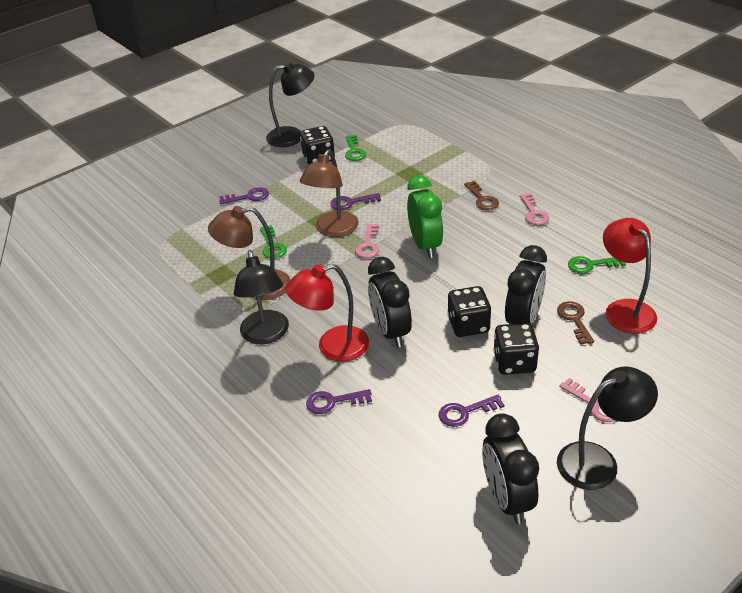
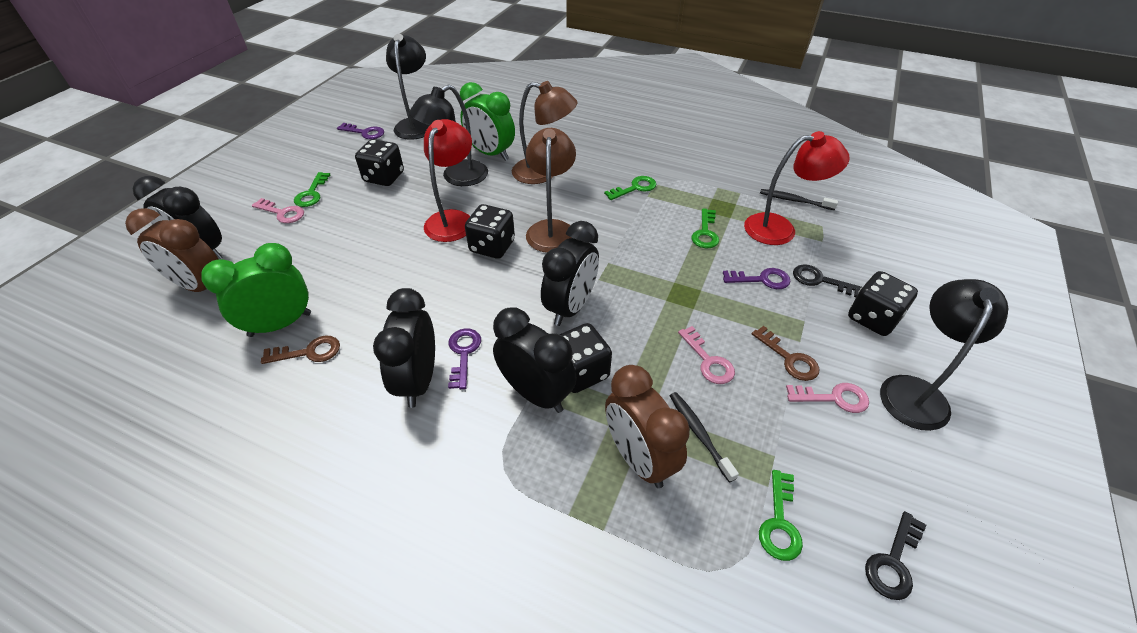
black clock: 3 -> 4
black dice: 3 -> 4
black key: 0 -> 2
black toothbrush: 0 -> 2
brown clock: 0 -> 2
green clock: 1 -> 2
green key: 3 -> 4
purple key: 4 -> 3

